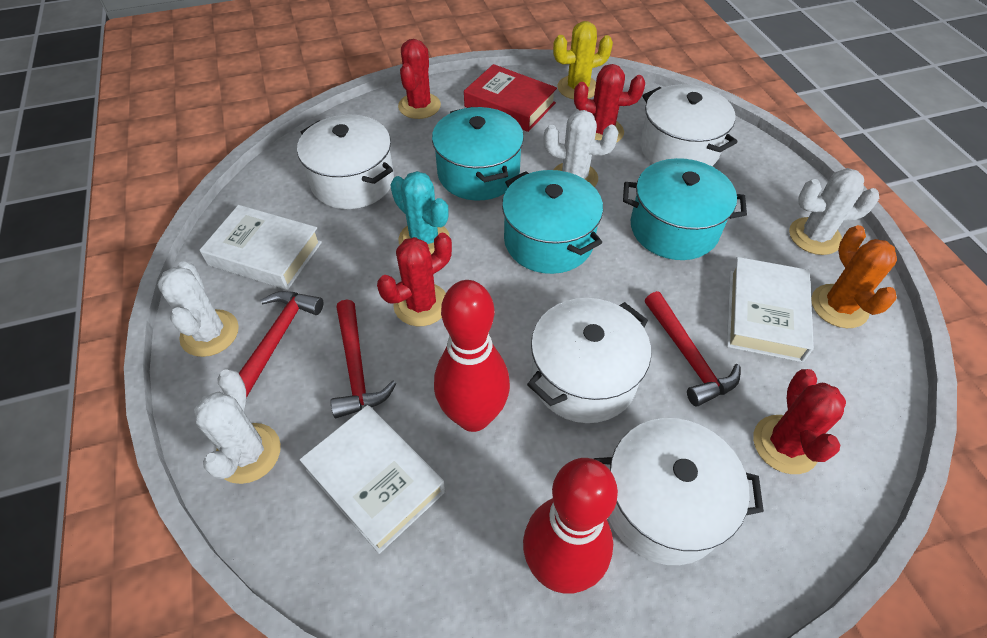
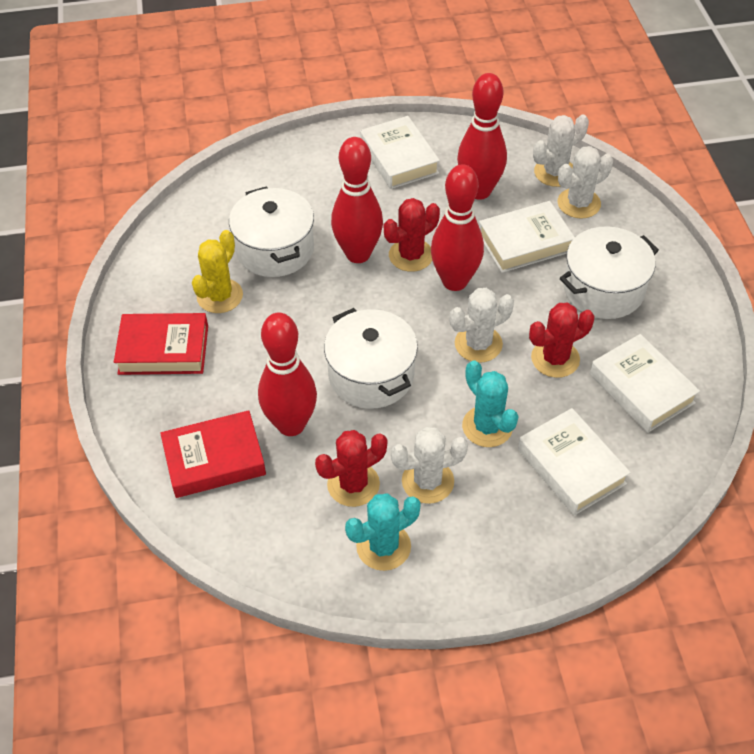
orange cactus: 1 -> 0
red book: 1 -> 2
red bowling pin: 2 -> 4
red cactus: 4 -> 3
red hammer: 3 -> 0
turquoise cactus: 1 -> 2
turquoise pot: 3 -> 0
white book: 3 -> 4
white pot: 4 -> 3

